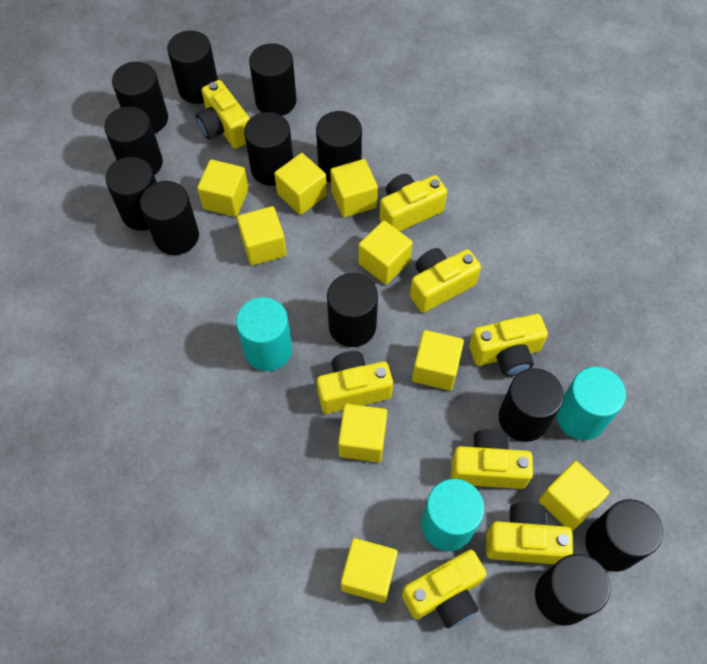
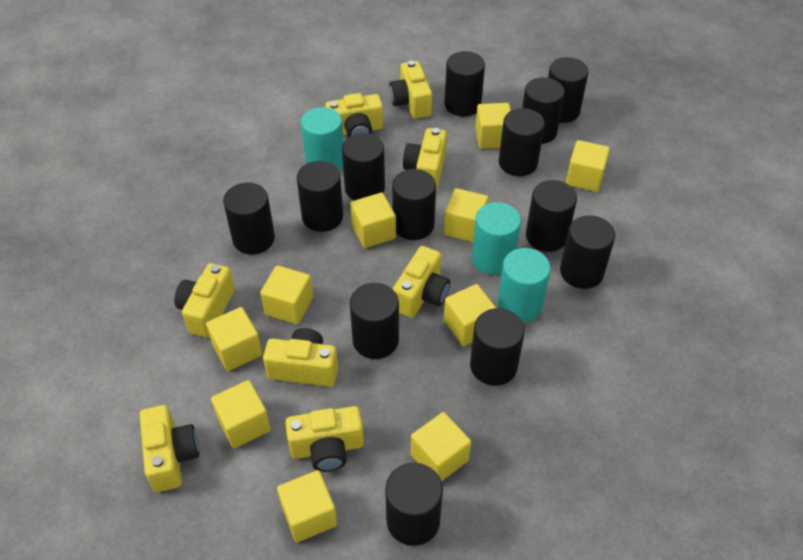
black cylinder: 12 -> 13
yellow cube: 9 -> 10

